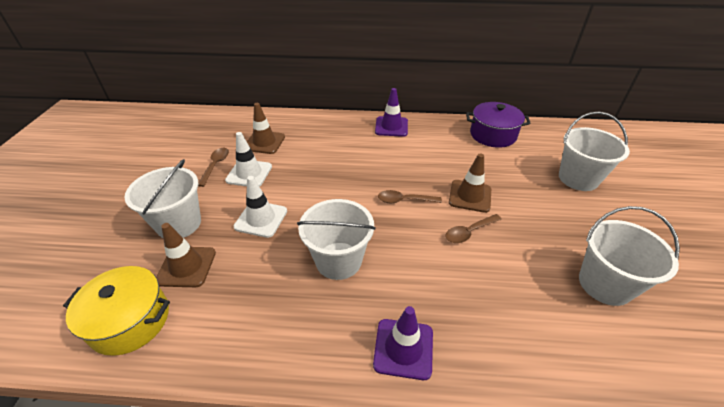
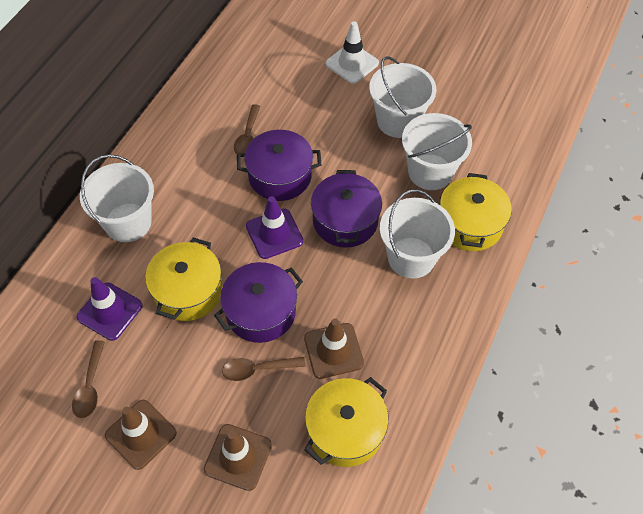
purple pot: 1 -> 3
white traffic cone: 2 -> 1
yellow pot: 1 -> 3

